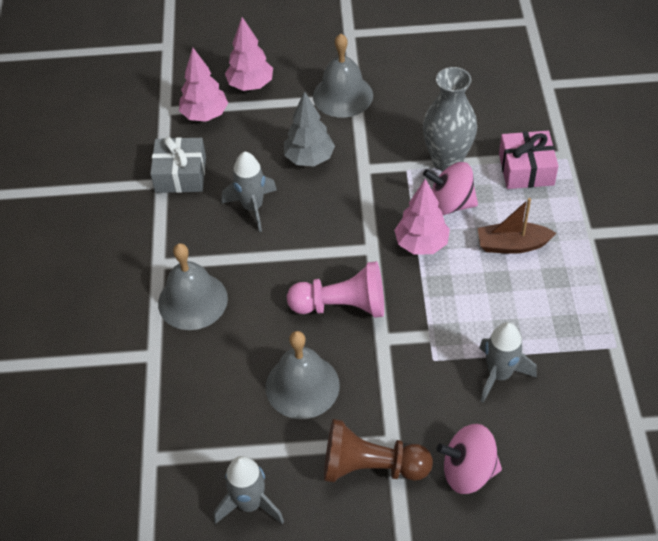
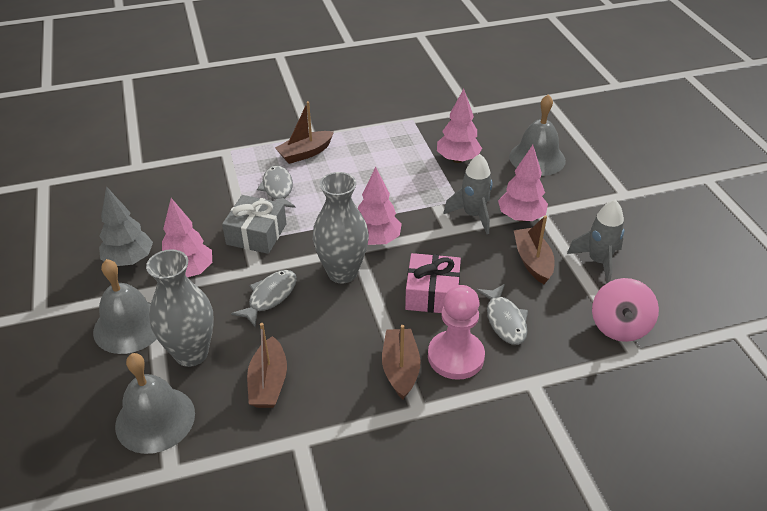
brown boat: 1 -> 4
brown pawn: 1 -> 0
grey fish: 0 -> 3
grey rocket: 3 -> 2
grey vase: 1 -> 2
pink spinning top: 2 -> 1
pink tree: 3 -> 4

